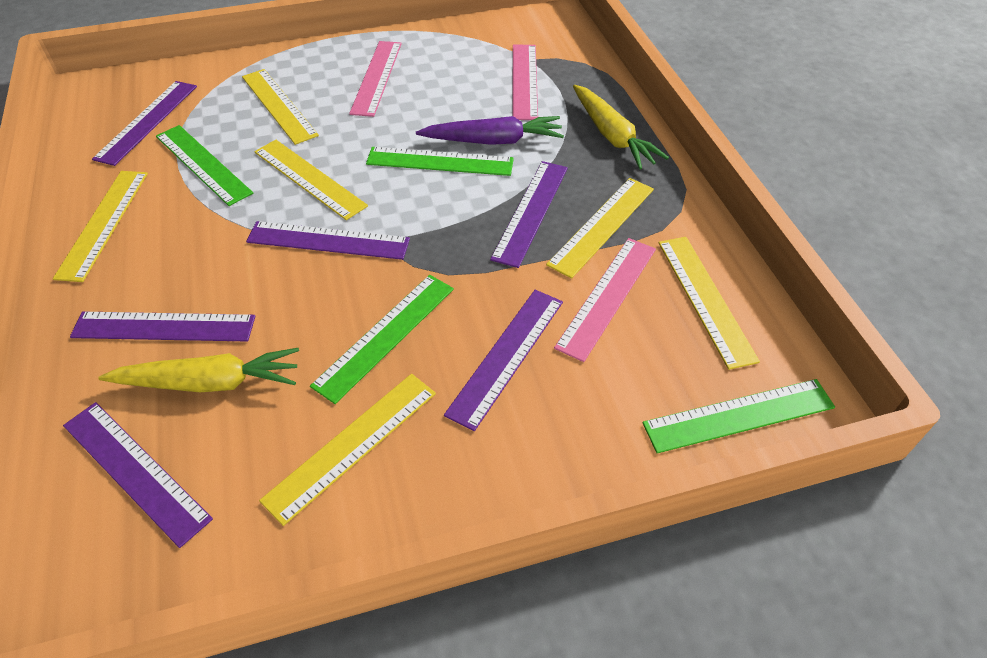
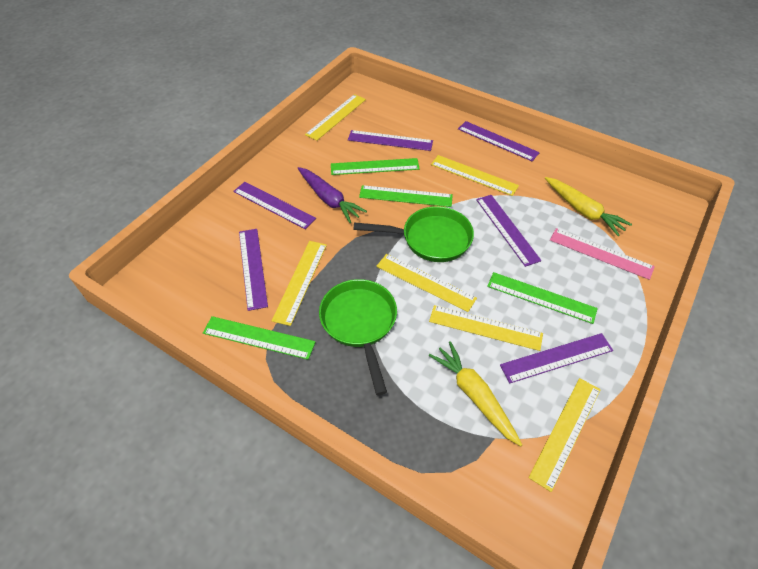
green pan: 0 -> 2
pink ruler: 3 -> 1

